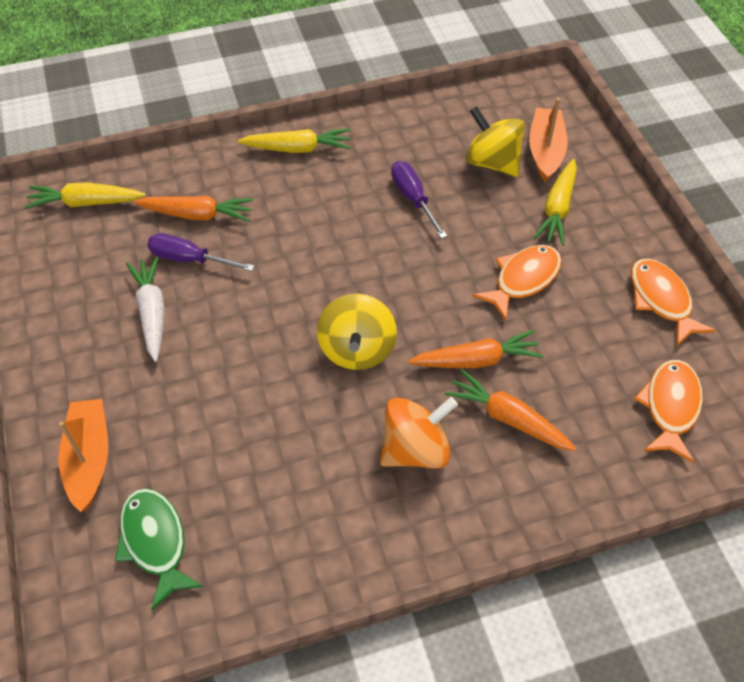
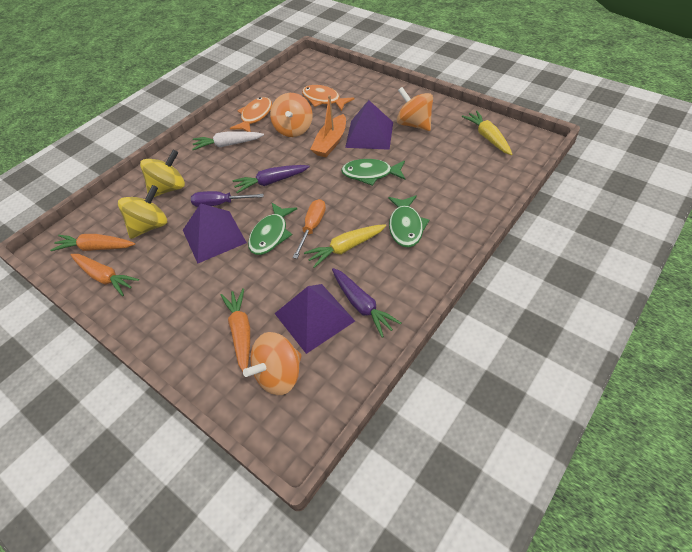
green fish: 1 -> 3
orange boat: 2 -> 1
orange fish: 3 -> 2
orange screwdriver: 0 -> 1
orange spinning top: 1 -> 3
purple carrot: 0 -> 2
purple pyramid: 0 -> 3
purple screwdriver: 2 -> 1
yellow carrot: 3 -> 2

